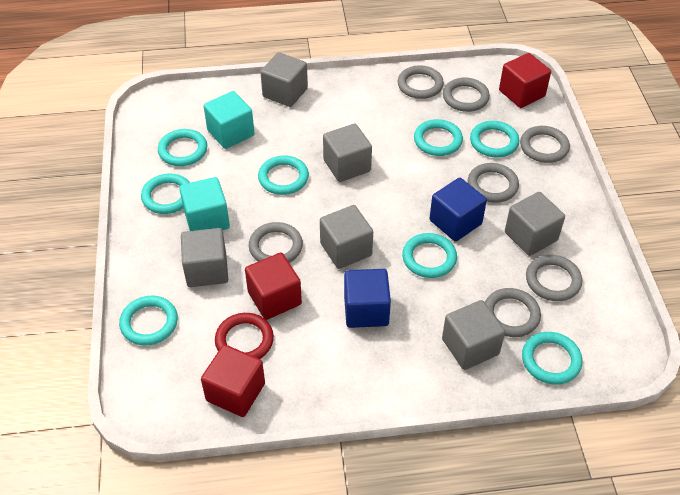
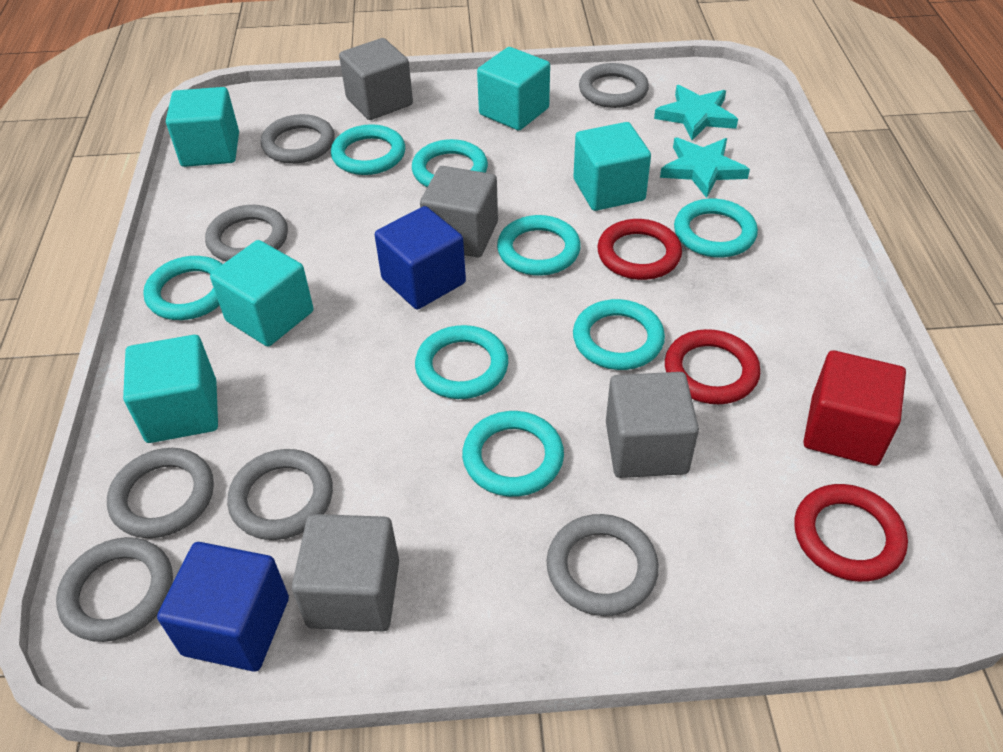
grey cube: 6 -> 4
red cube: 3 -> 1
red ring: 1 -> 3
turquoise cube: 2 -> 5
turquoise star: 0 -> 2

